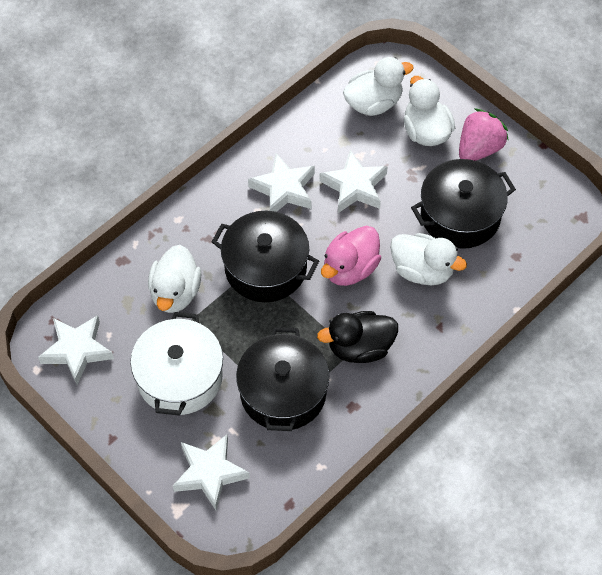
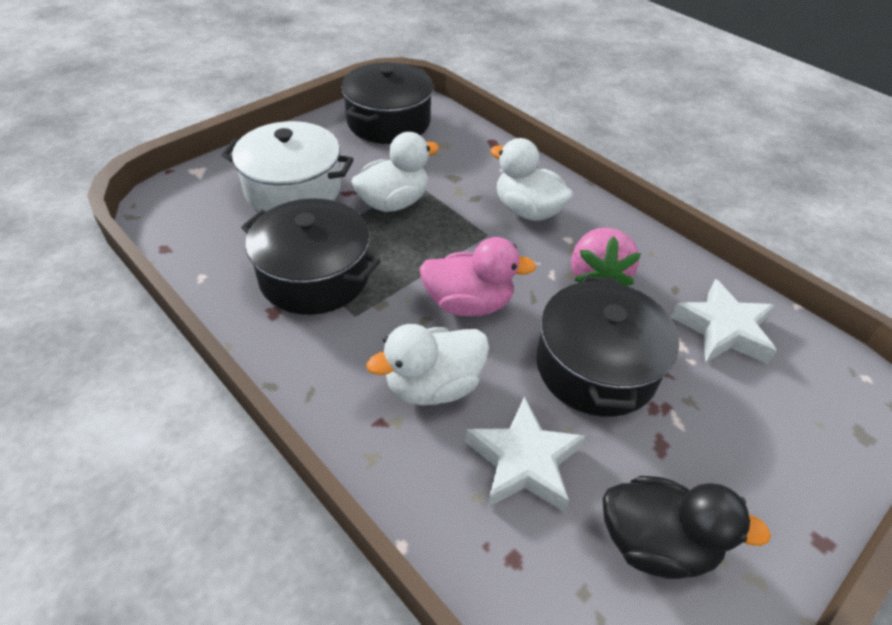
white duck: 4 -> 3
white star: 4 -> 2

